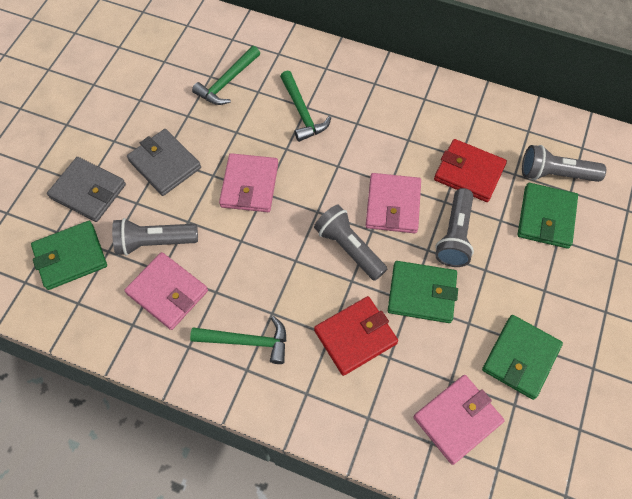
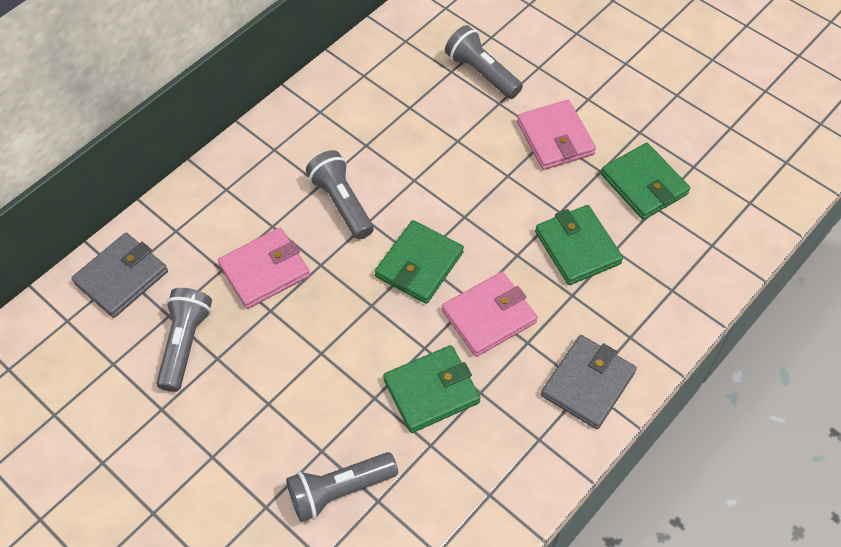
green hammer: 3 -> 0
pink wallet: 4 -> 3
red wallet: 2 -> 0

